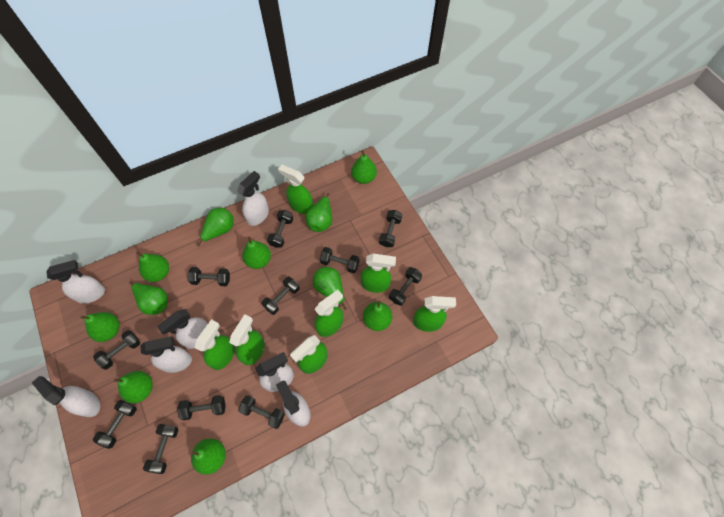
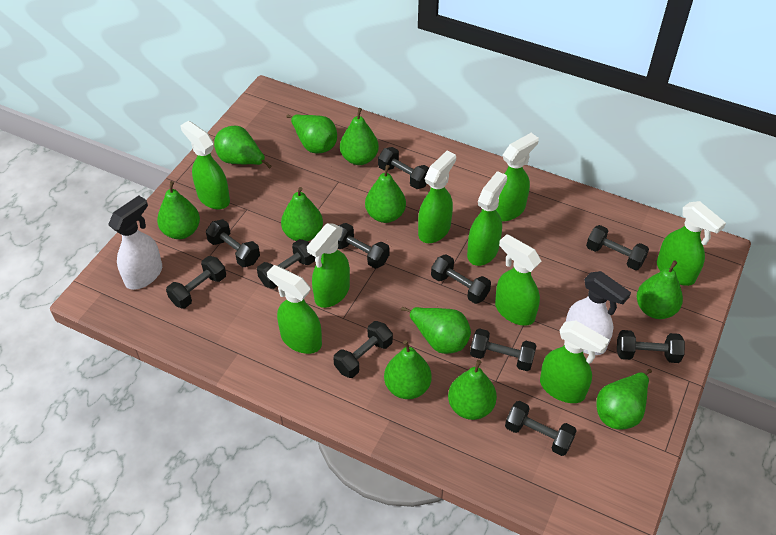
green spray bottle: 7 -> 9
white spray bottle: 7 -> 2

